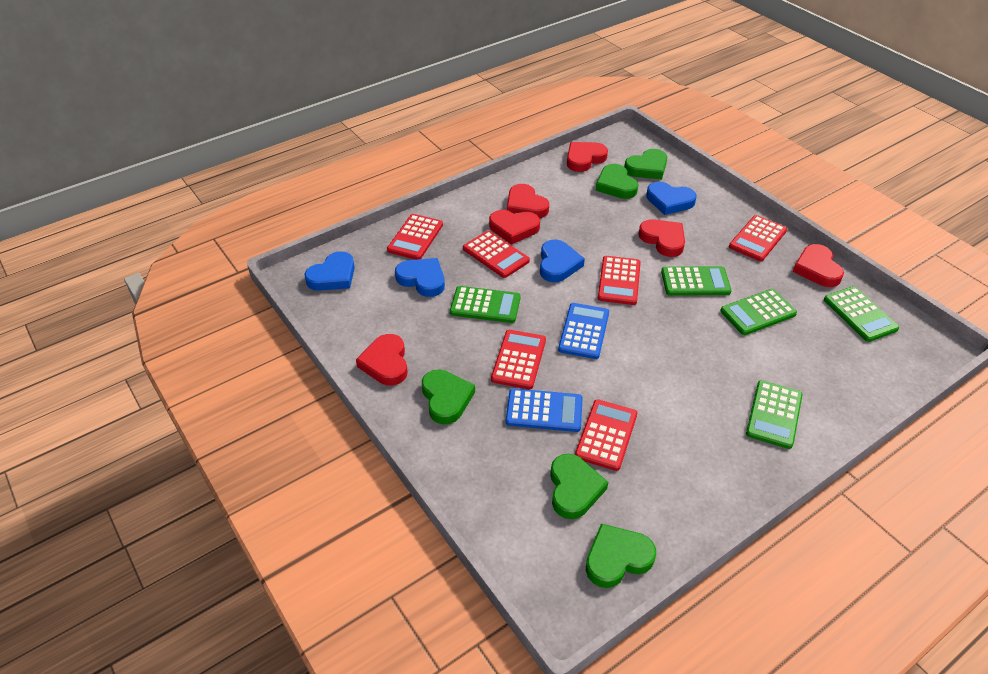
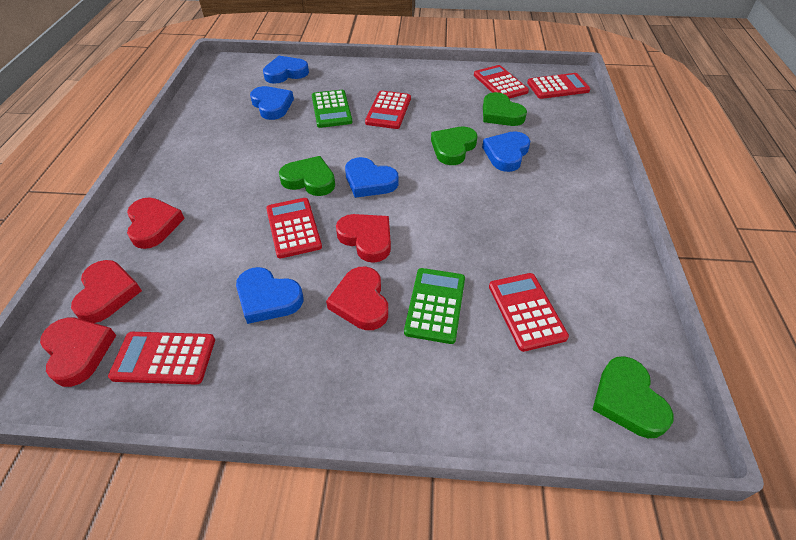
blue calculator: 2 -> 0
blue heart: 4 -> 5
green calculator: 5 -> 2
green heart: 5 -> 4
red heart: 6 -> 5

